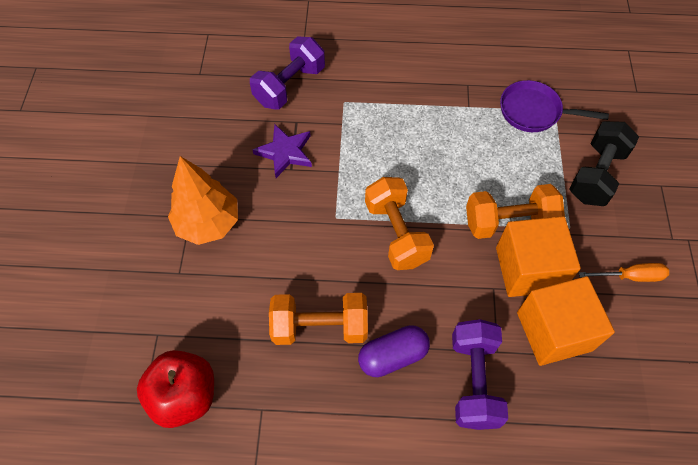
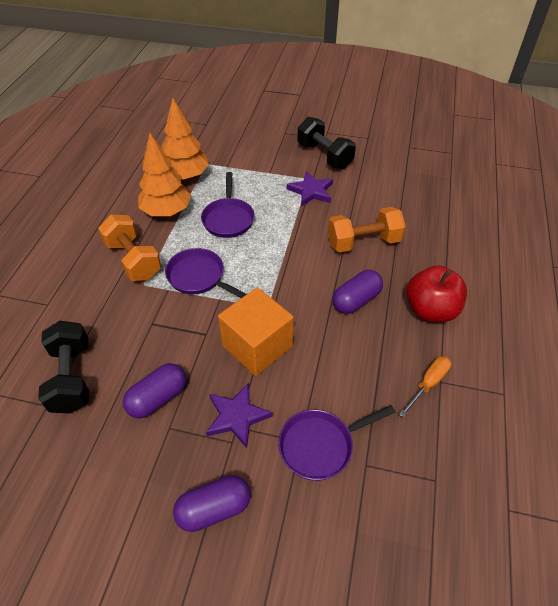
black dumbbell: 1 -> 2
orange cube: 2 -> 1
orange dumbbell: 3 -> 2
orange tree: 1 -> 2
purple capsule: 1 -> 3
purple dumbbell: 2 -> 0
purple pan: 1 -> 3
purple star: 1 -> 2

